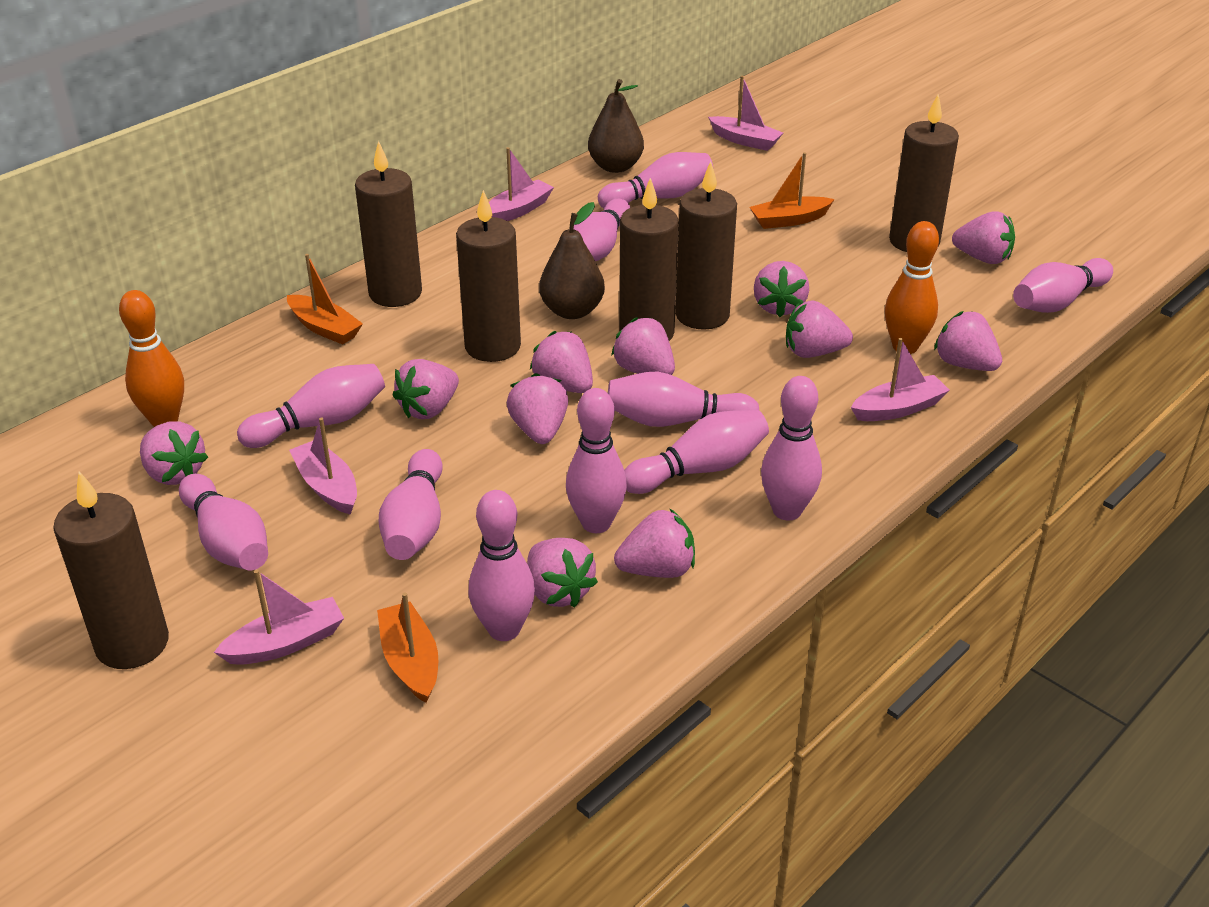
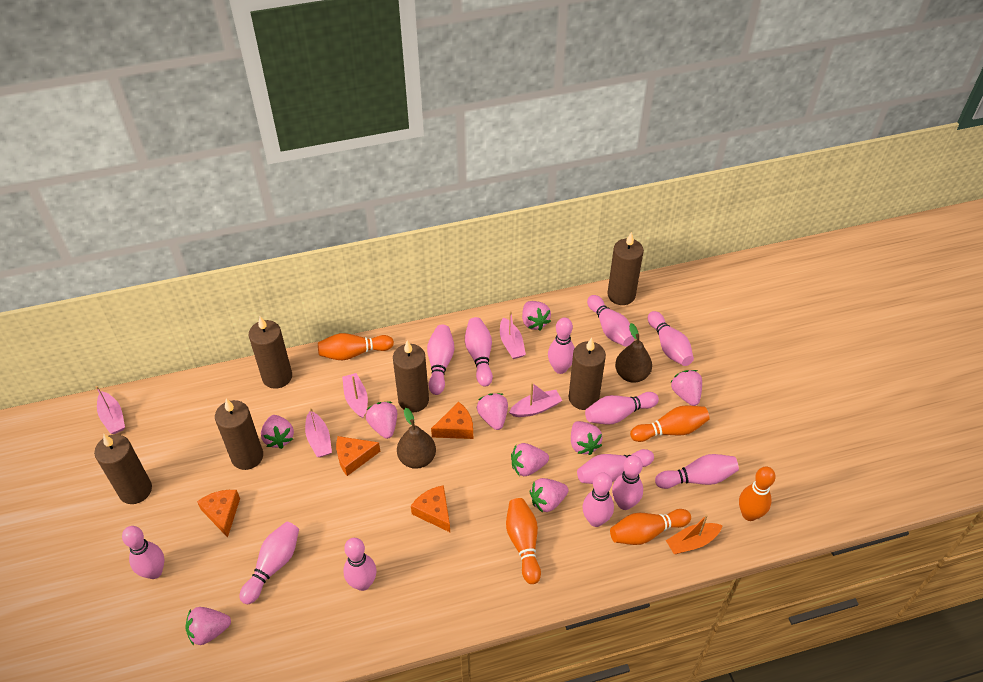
orange boat: 3 -> 1
orange bowling pin: 2 -> 5
orange cheese: 0 -> 4
pink bowling pin: 11 -> 13
pink strawberry: 11 -> 9

